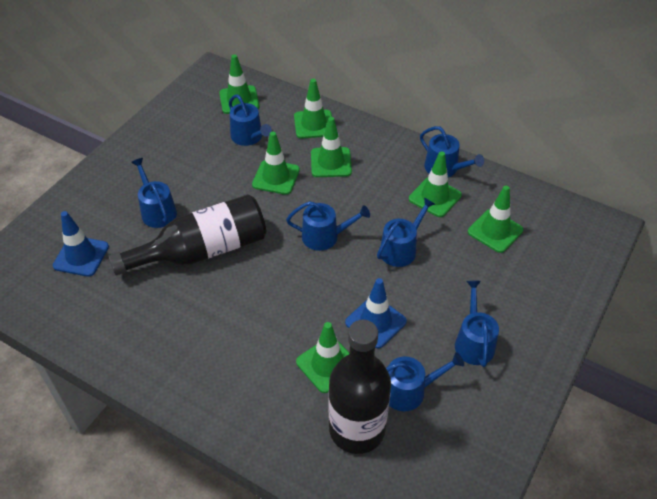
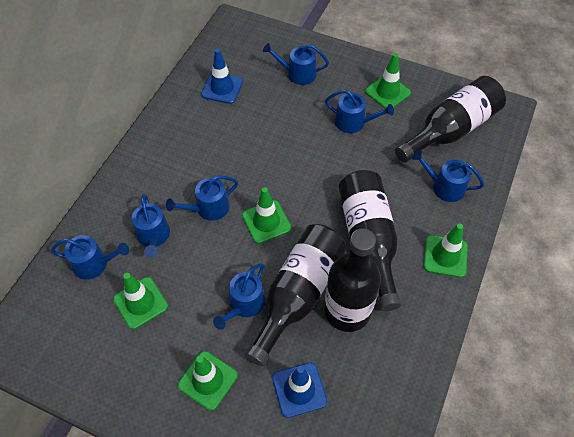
black bottle: 2 -> 4
green traffic cone: 7 -> 5

